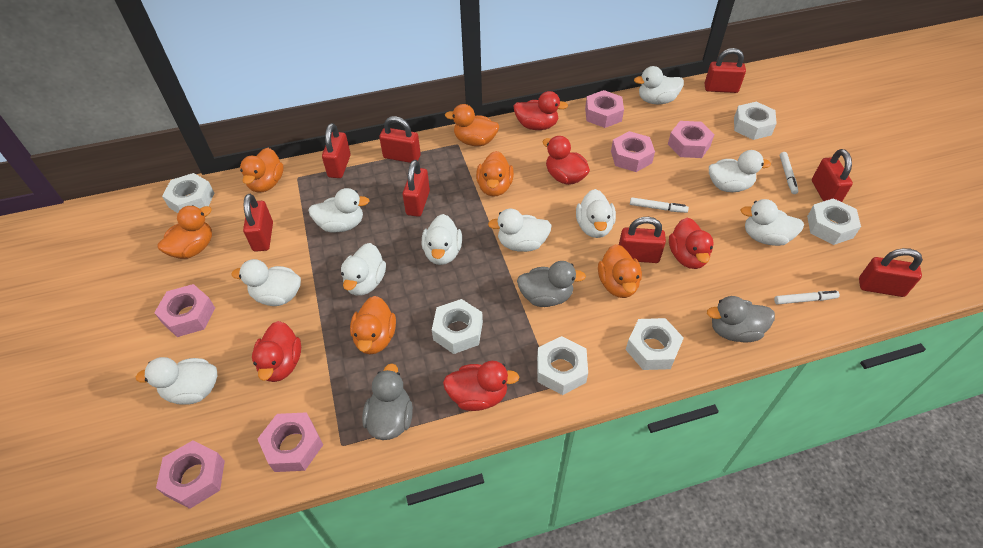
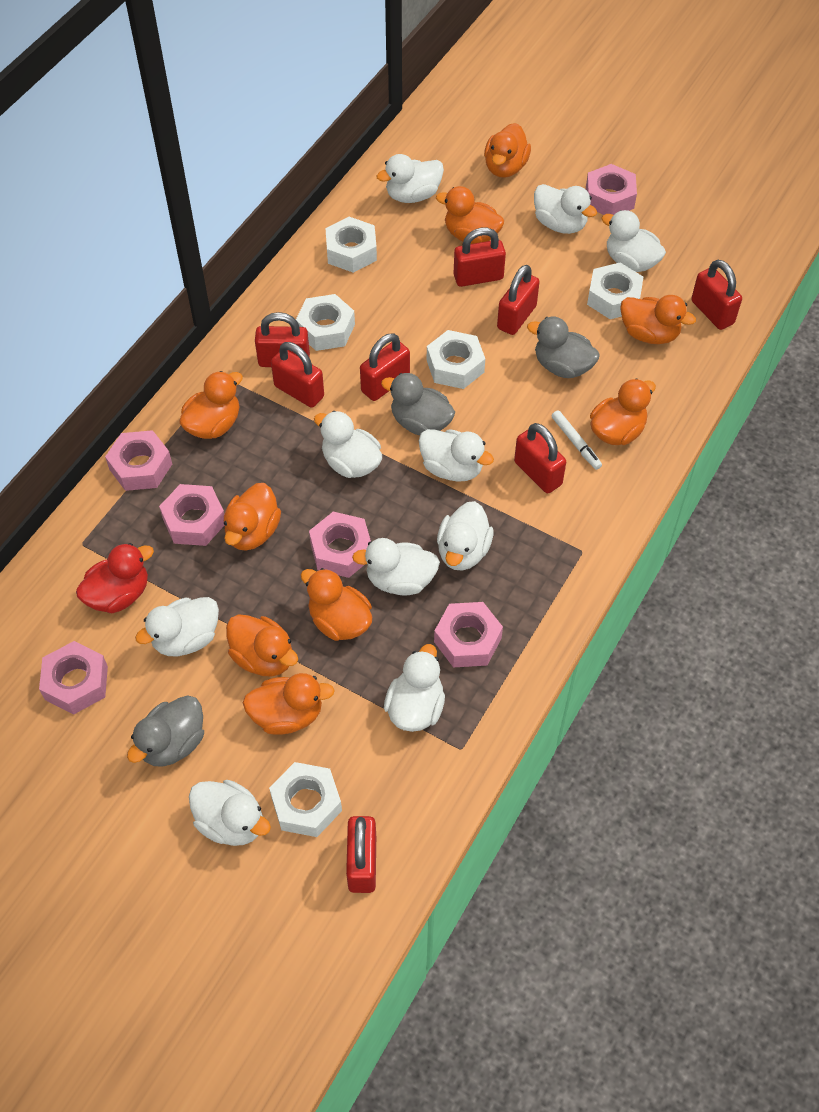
orange duck: 6 -> 9
red duck: 5 -> 1
white marker: 3 -> 1
white nut: 6 -> 5

